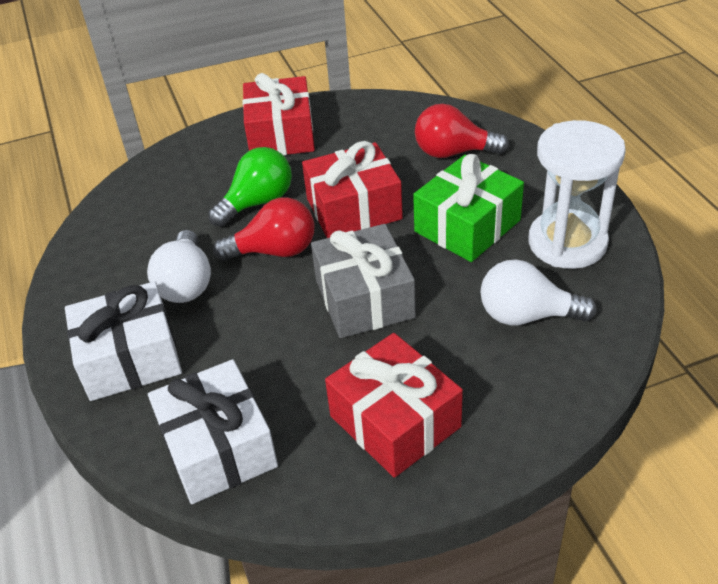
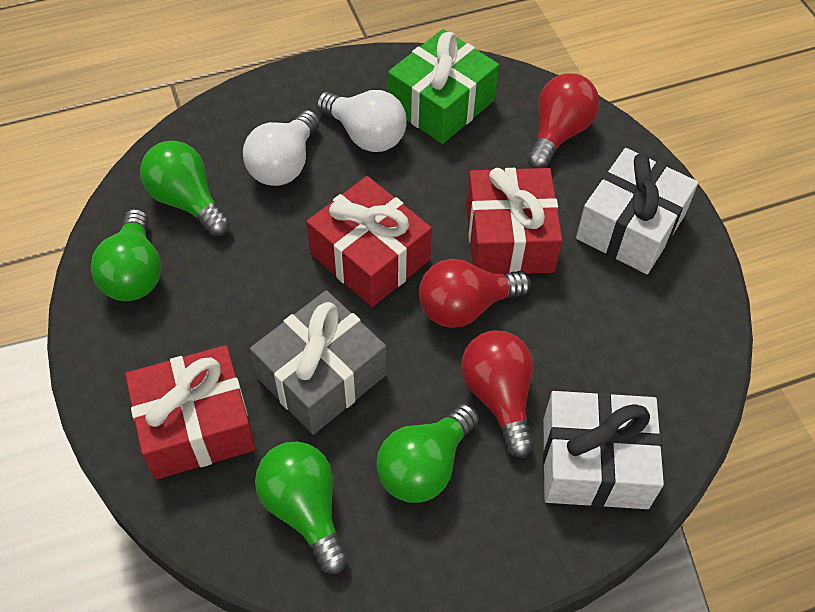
green light bulb: 1 -> 4
red light bulb: 2 -> 3
white hourglass: 1 -> 0

